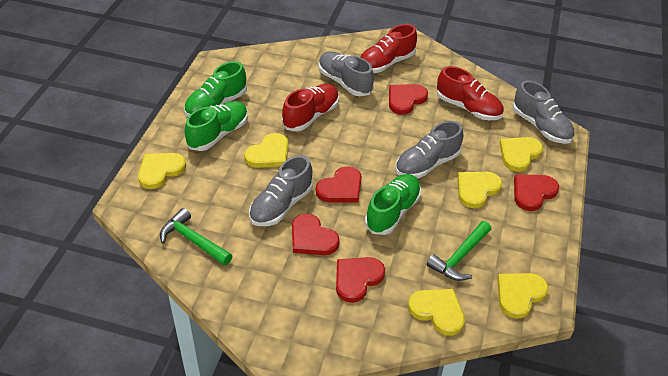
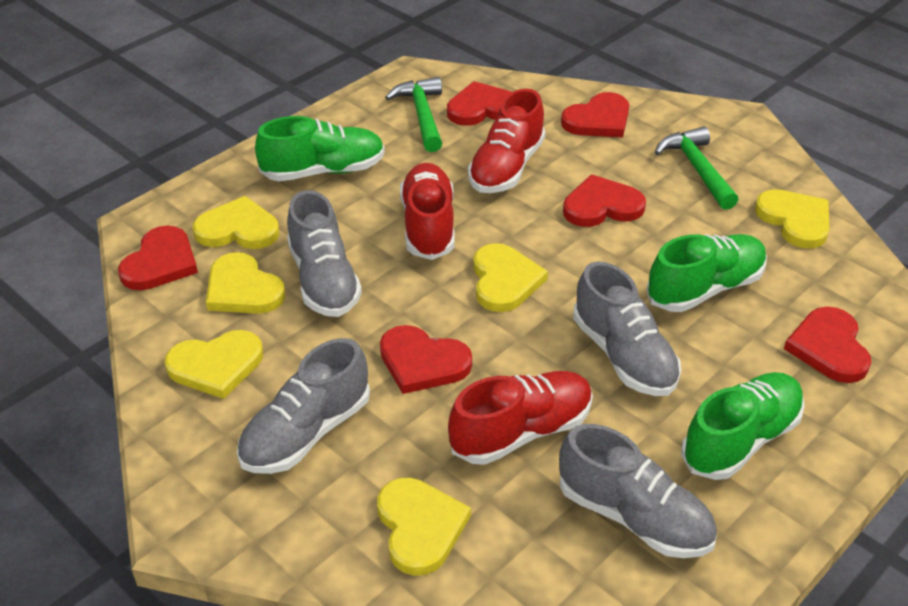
red heart: 5 -> 6

